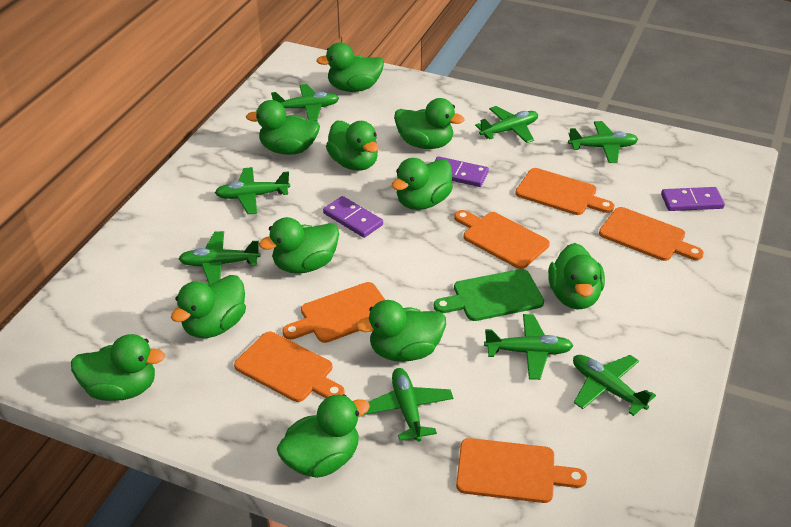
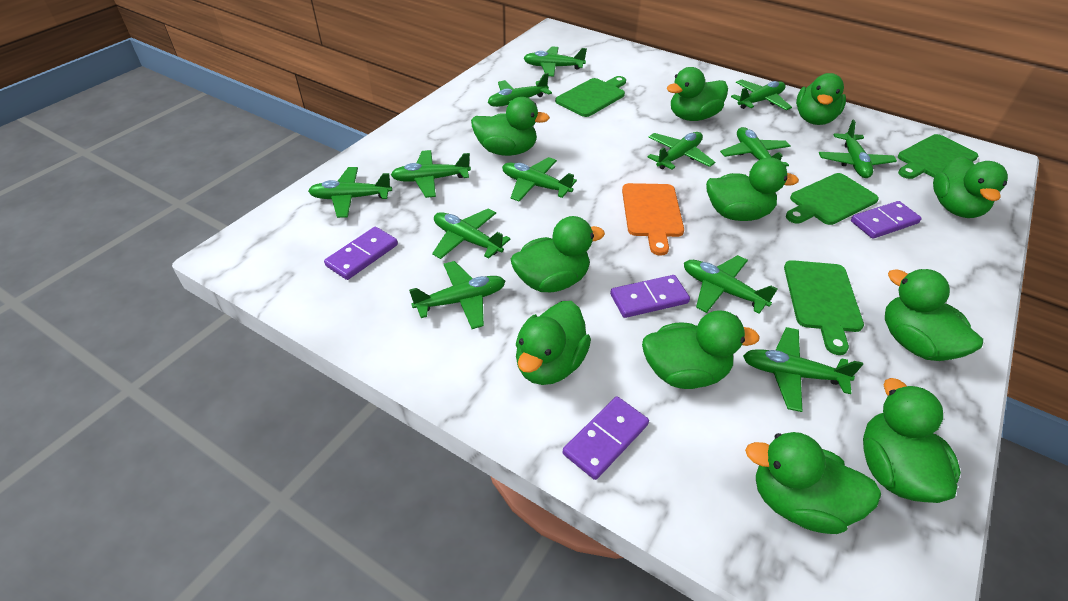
green cutting board: 1 -> 4
green plane: 8 -> 13
orange cutting board: 6 -> 1
purple domino: 3 -> 4

